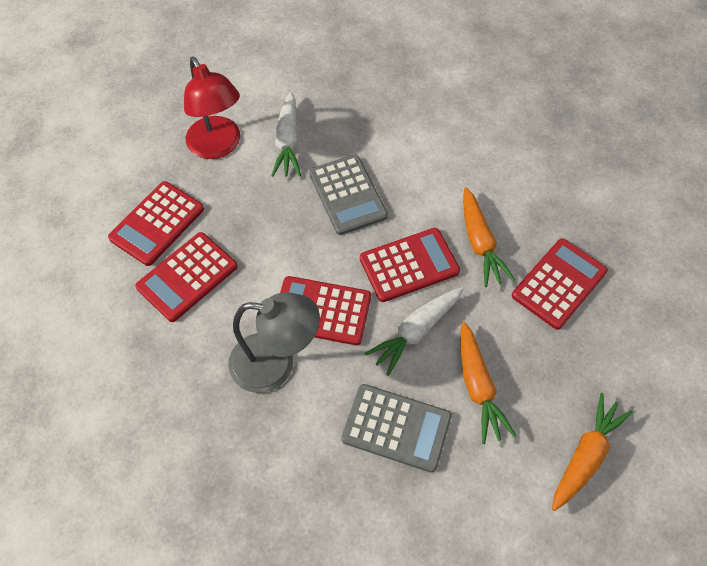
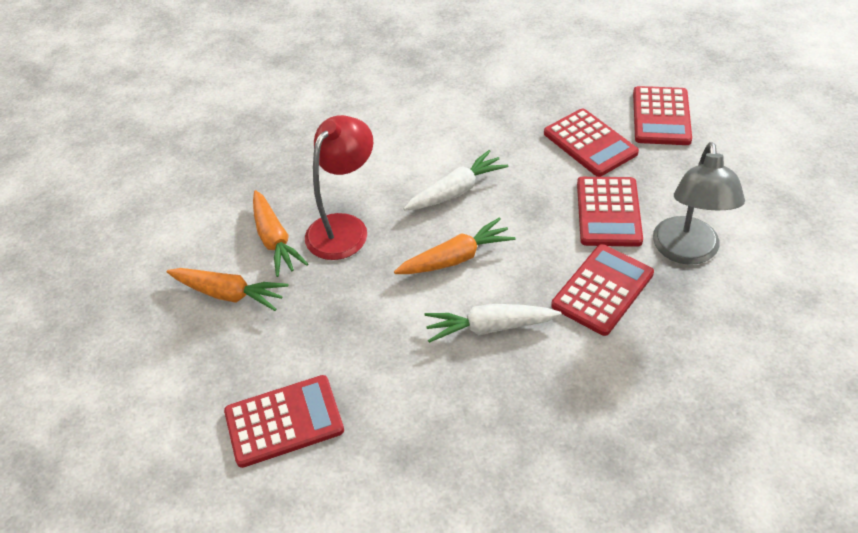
grey calculator: 2 -> 0

